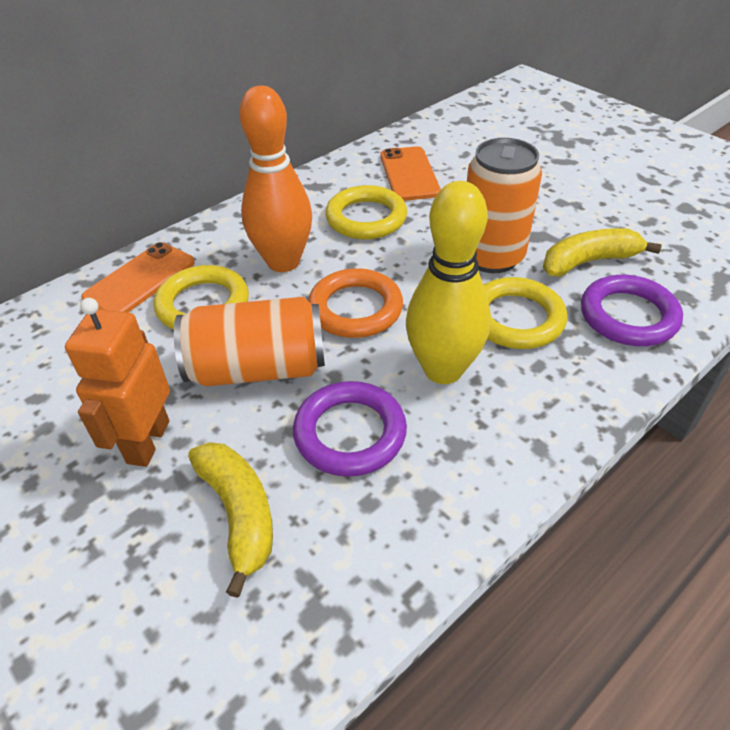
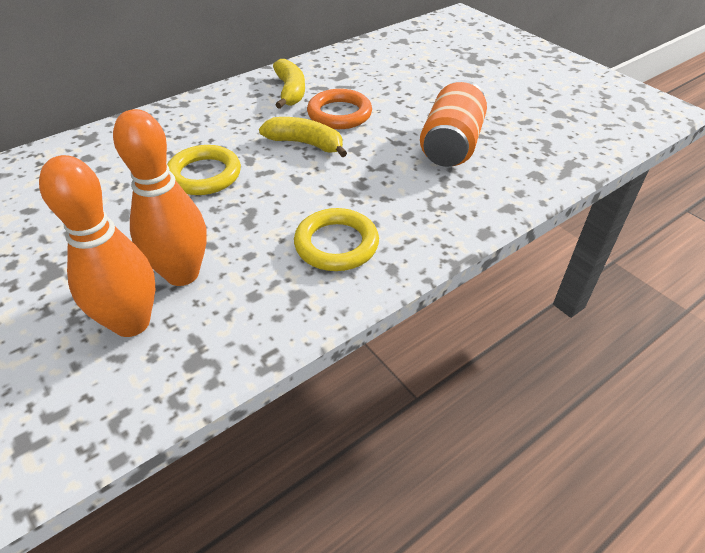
orange bowling pin: 1 -> 2
orange can: 2 -> 1
orange phone: 2 -> 0
orange robot: 1 -> 0
purple ring: 2 -> 0
yellow bowling pin: 1 -> 0
yellow ring: 3 -> 2

